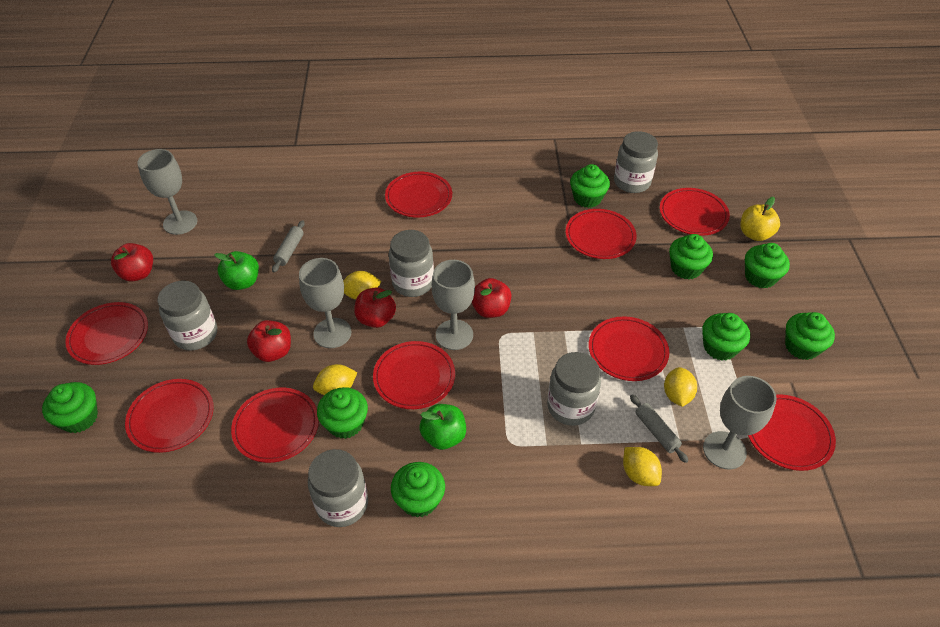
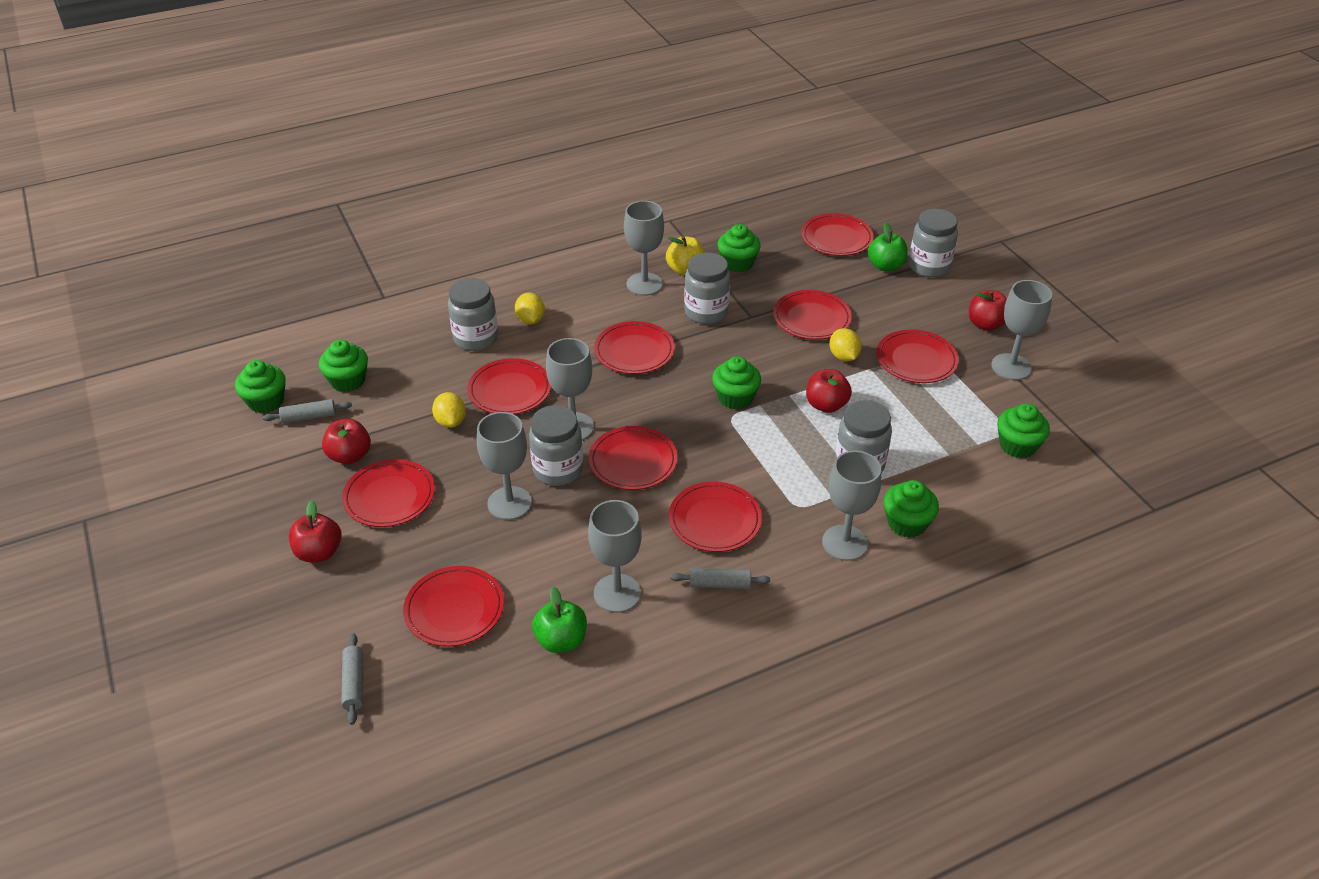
green cupcake: 8 -> 6
grey goblet: 4 -> 6
grey rolling pin: 2 -> 3
yellow lemon: 4 -> 3

